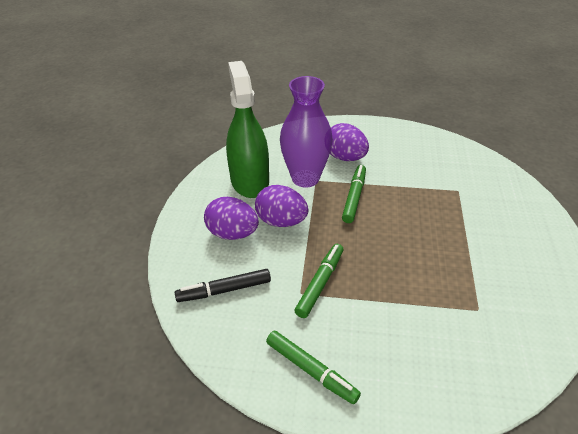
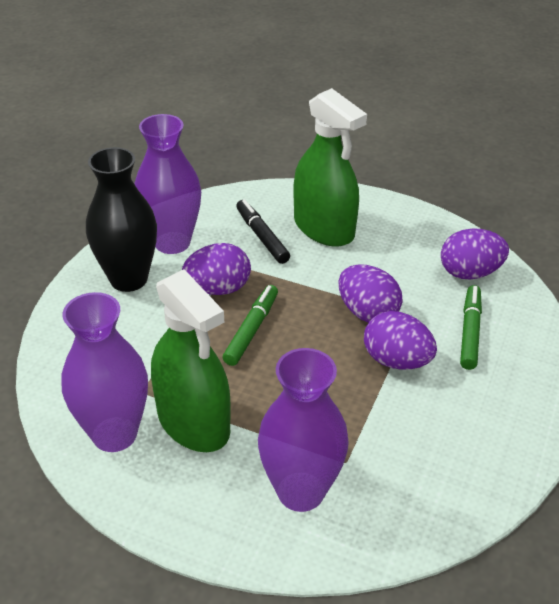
black vase: 0 -> 1
green marker: 3 -> 2
green spray bottle: 1 -> 2
purple egg: 3 -> 4
purple vase: 1 -> 3

